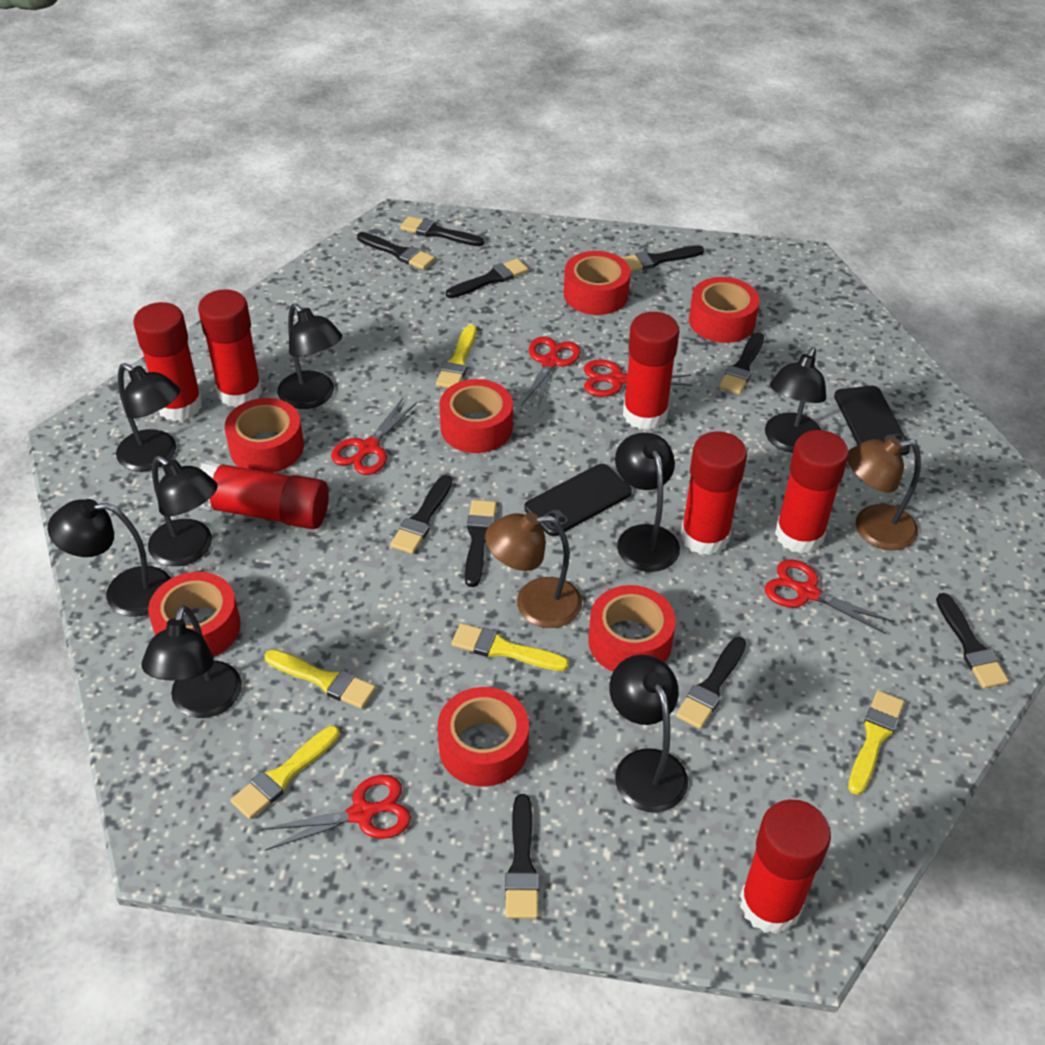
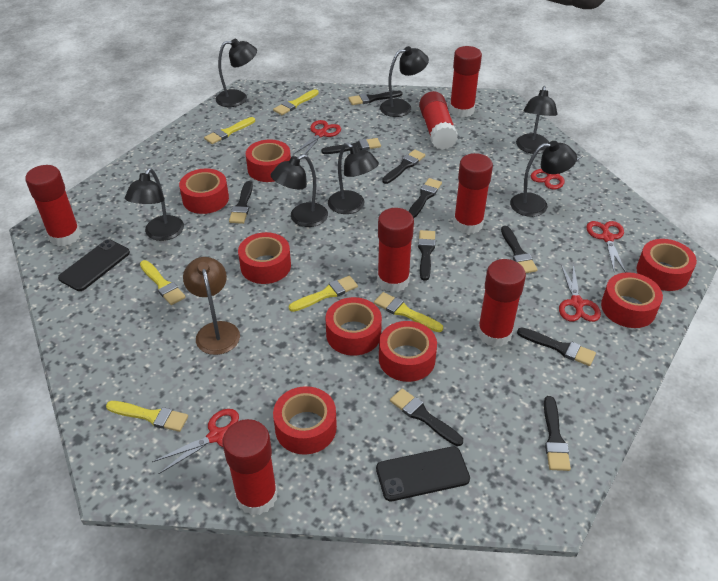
black lamp: 8 -> 7
brown lamp: 2 -> 1
red tape: 7 -> 8
yellow brush: 5 -> 6

